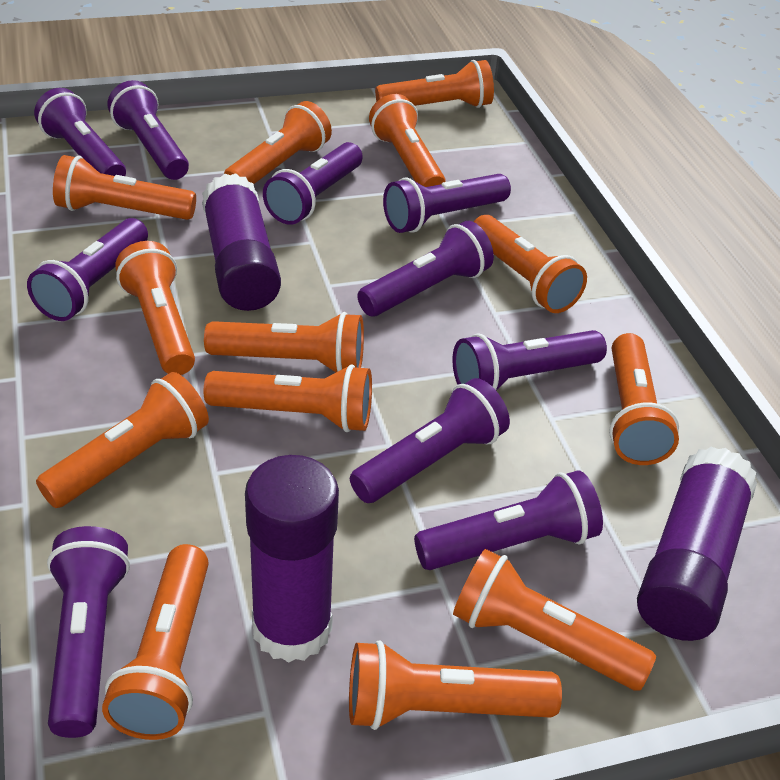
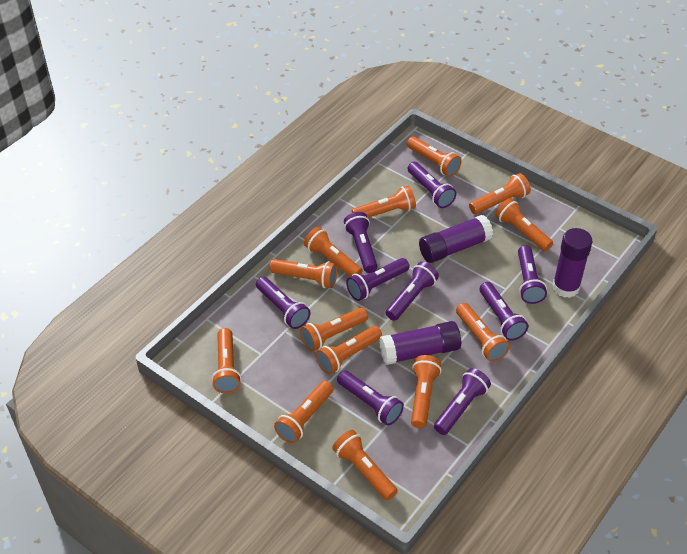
purple flashlight: 10 -> 9

